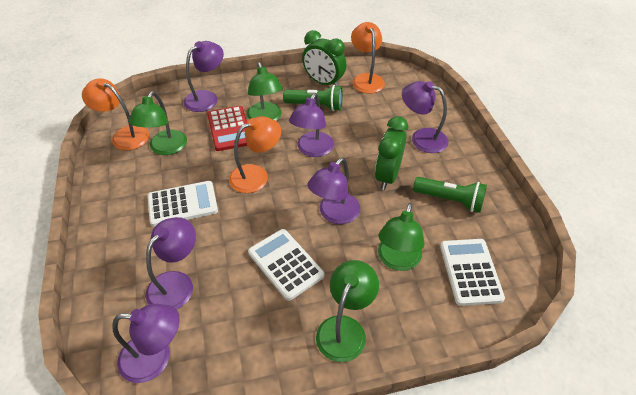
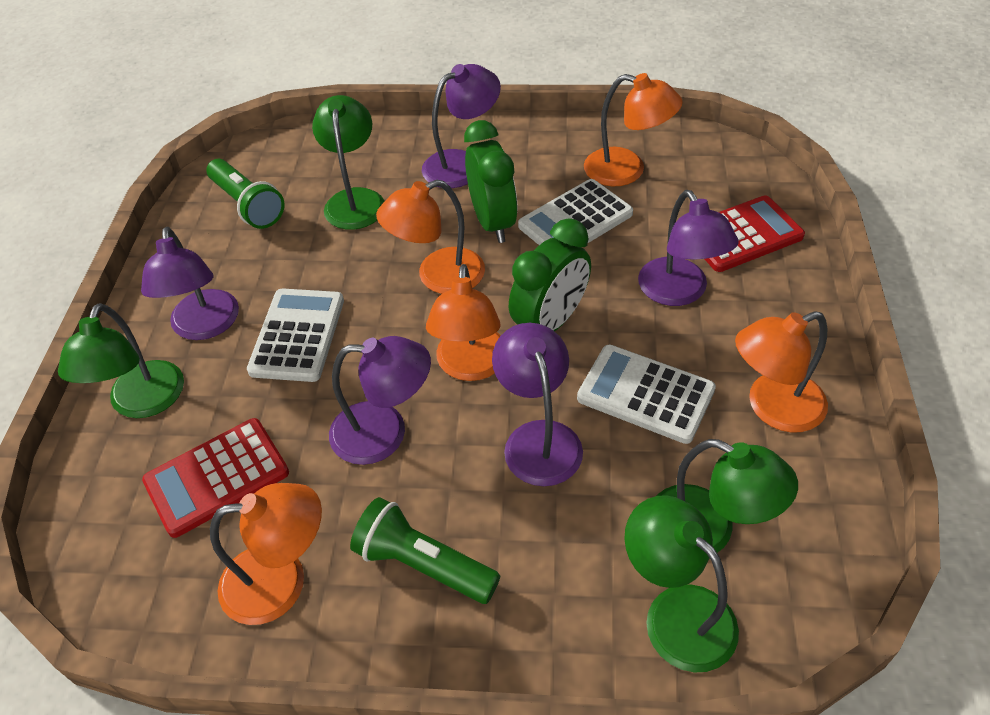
orange lamp: 3 -> 5
purple lamp: 6 -> 5
red calculator: 1 -> 2

